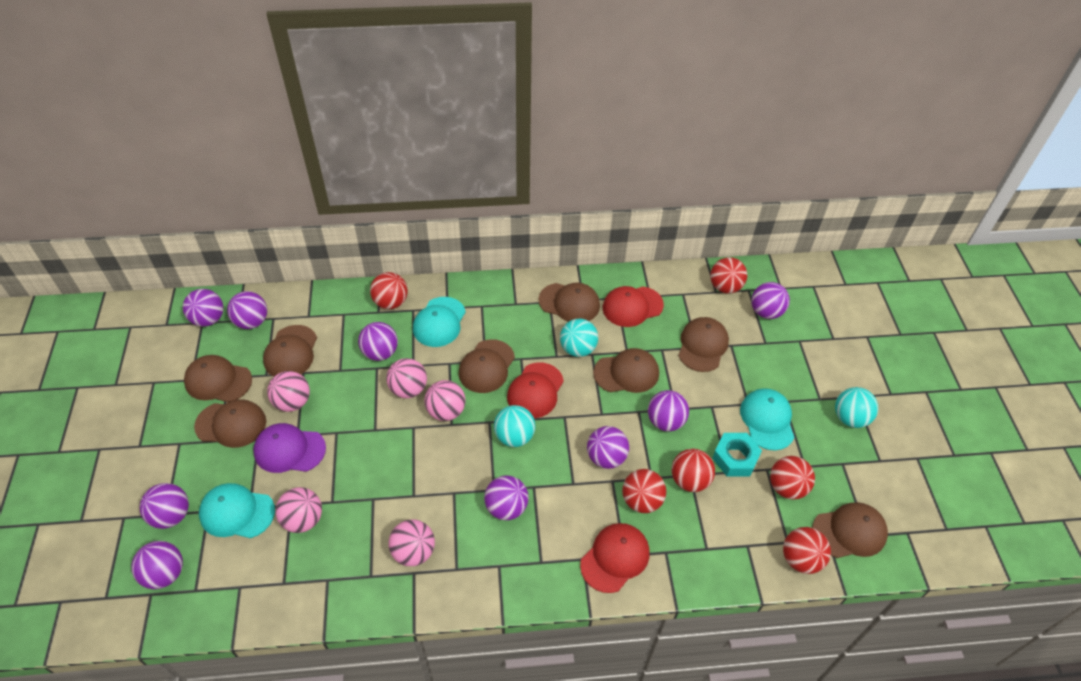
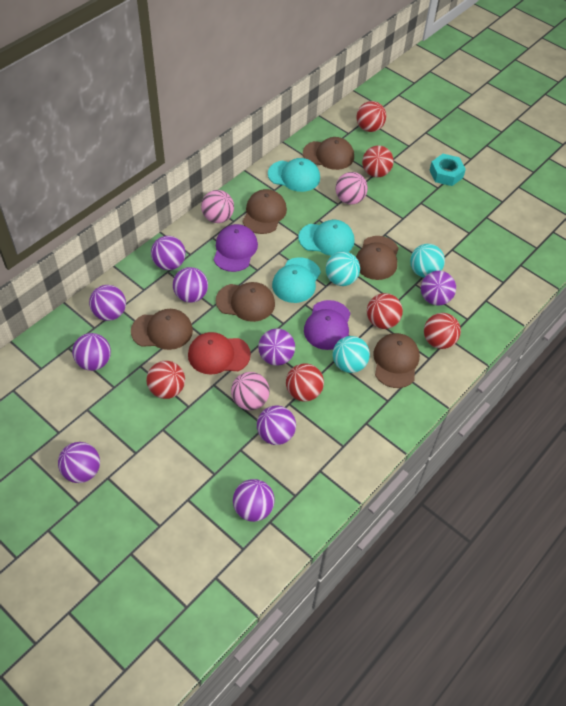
brown cap: 8 -> 6
pink ball: 5 -> 3
purple cap: 1 -> 2
red cap: 3 -> 1

